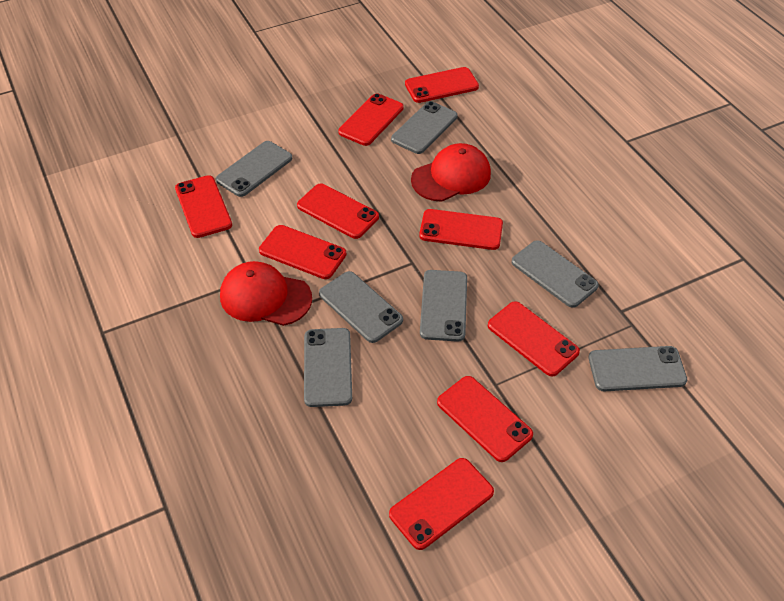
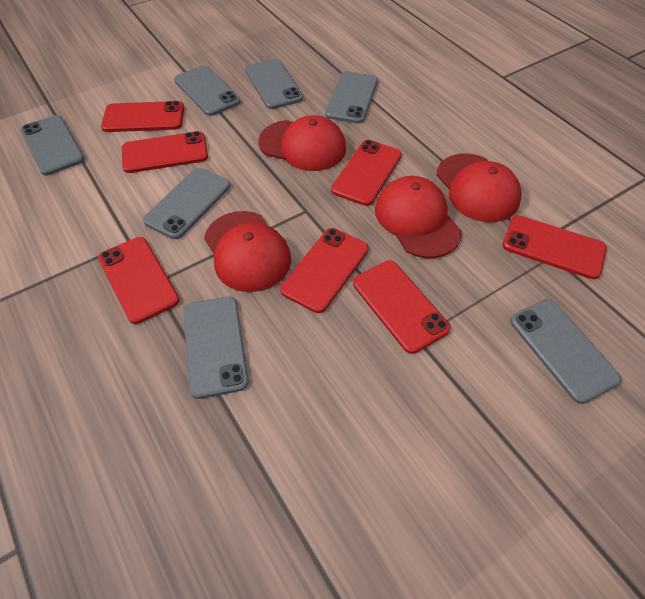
red cap: 2 -> 4
red phone: 9 -> 7

